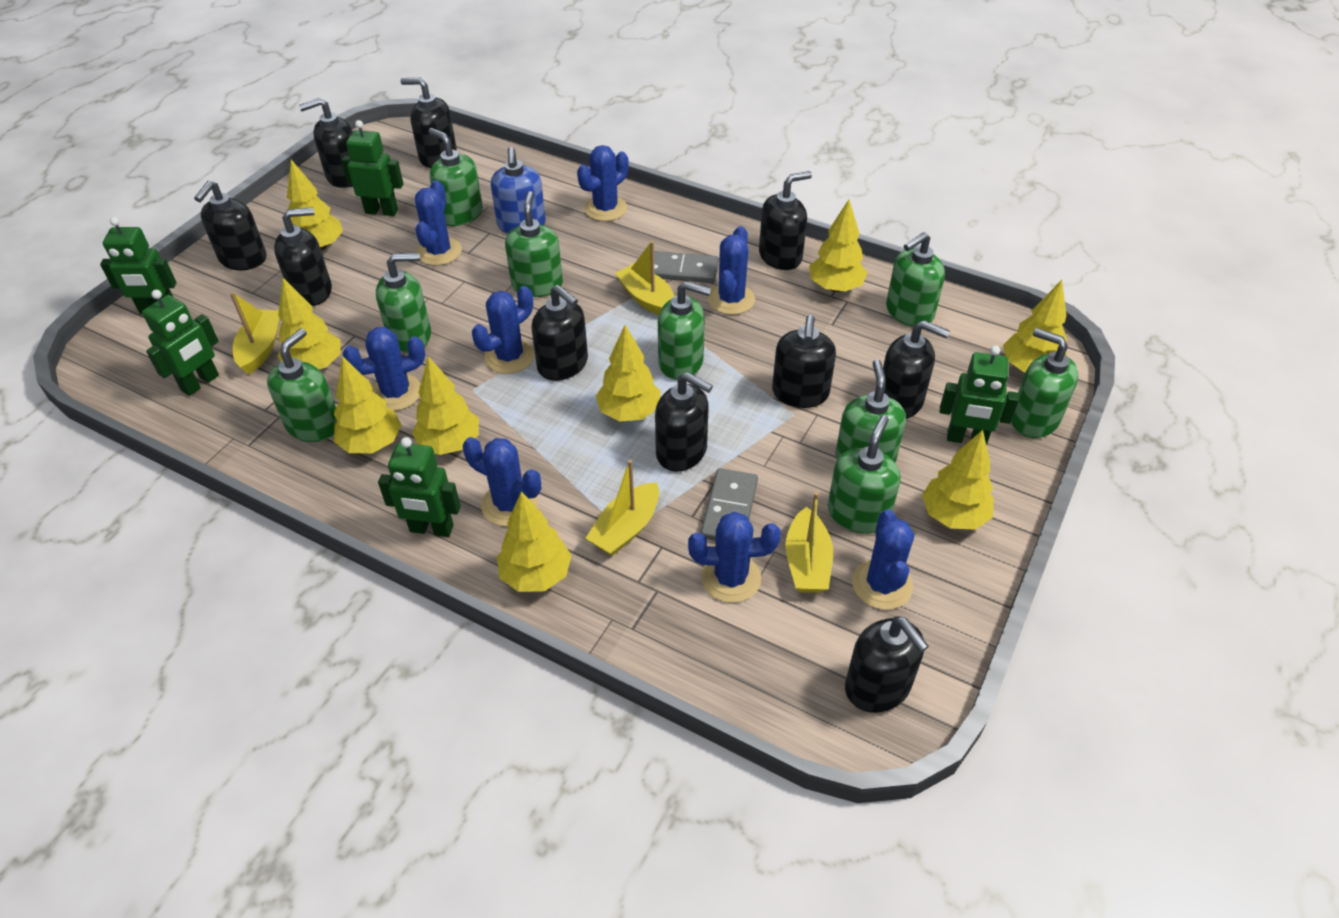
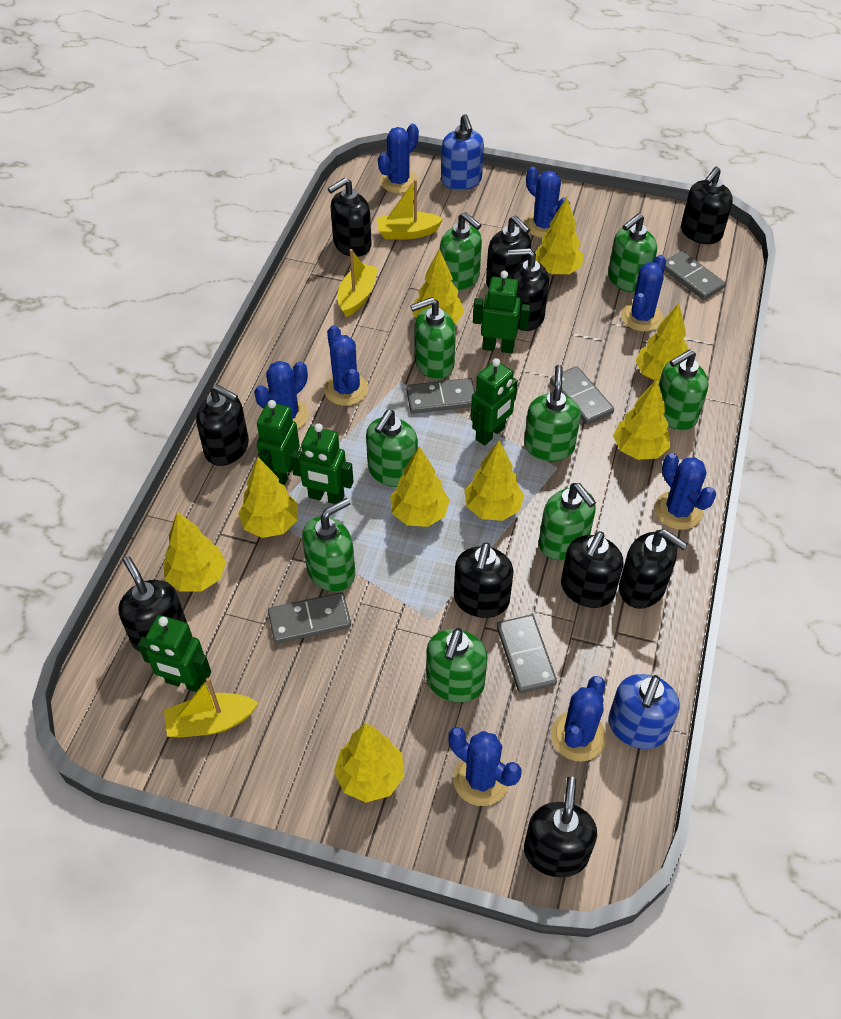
blue soap dispenser: 1 -> 2
grey domino: 2 -> 5
yellow boat: 4 -> 3

